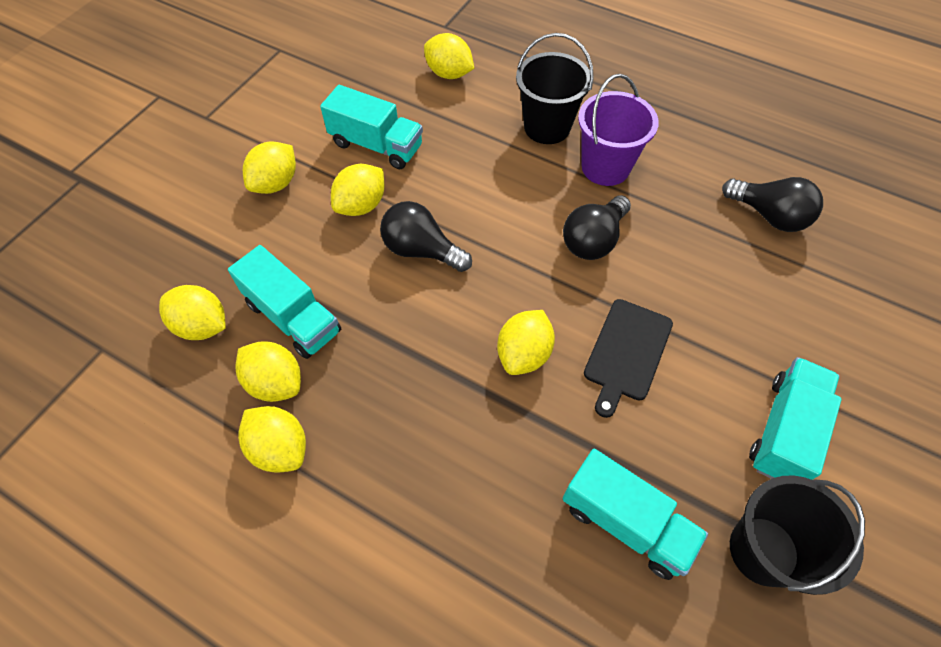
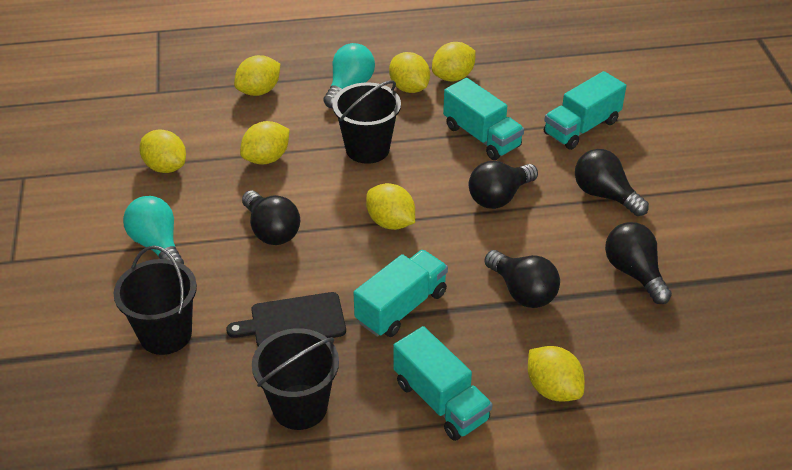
black bucket: 2 -> 3
black light bulb: 3 -> 5
purple bucket: 1 -> 0
turquoise light bulb: 0 -> 2

